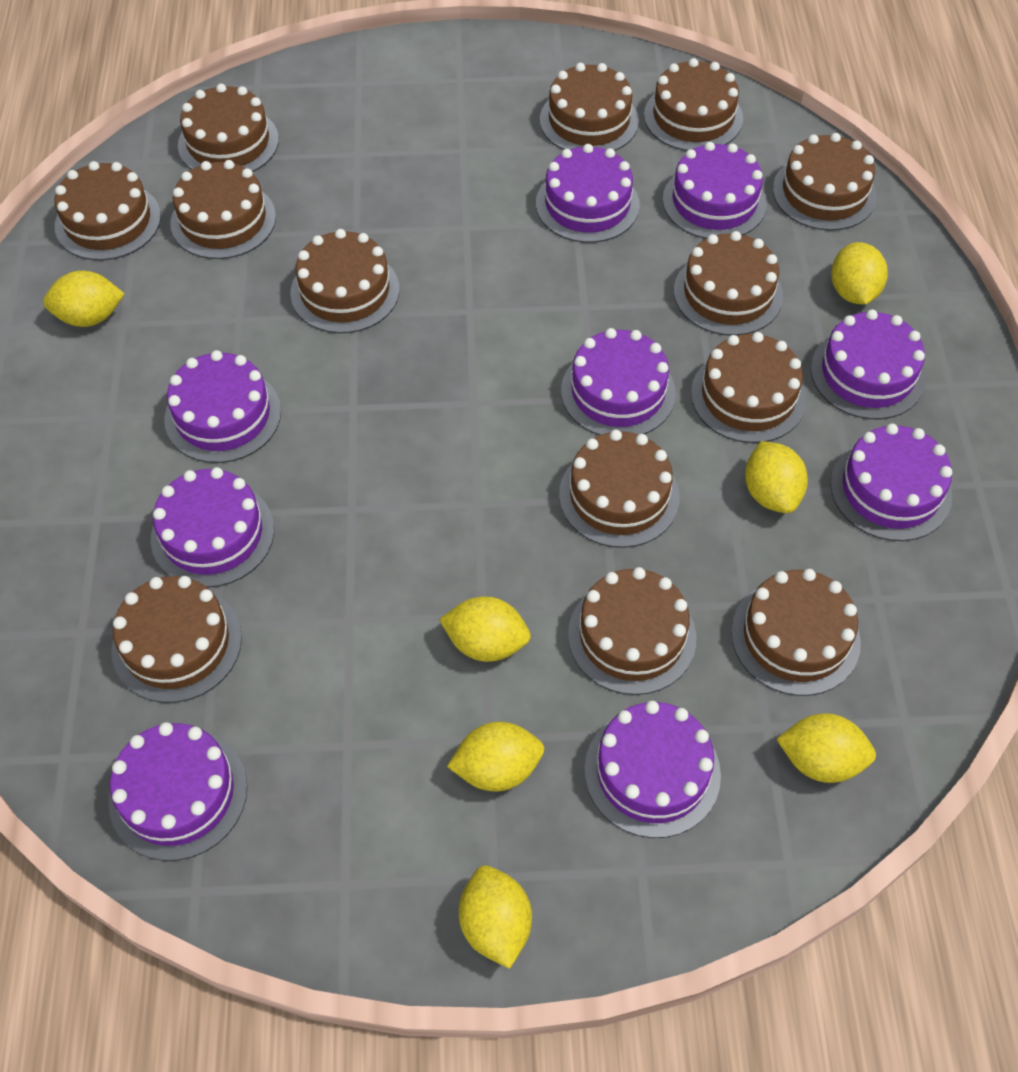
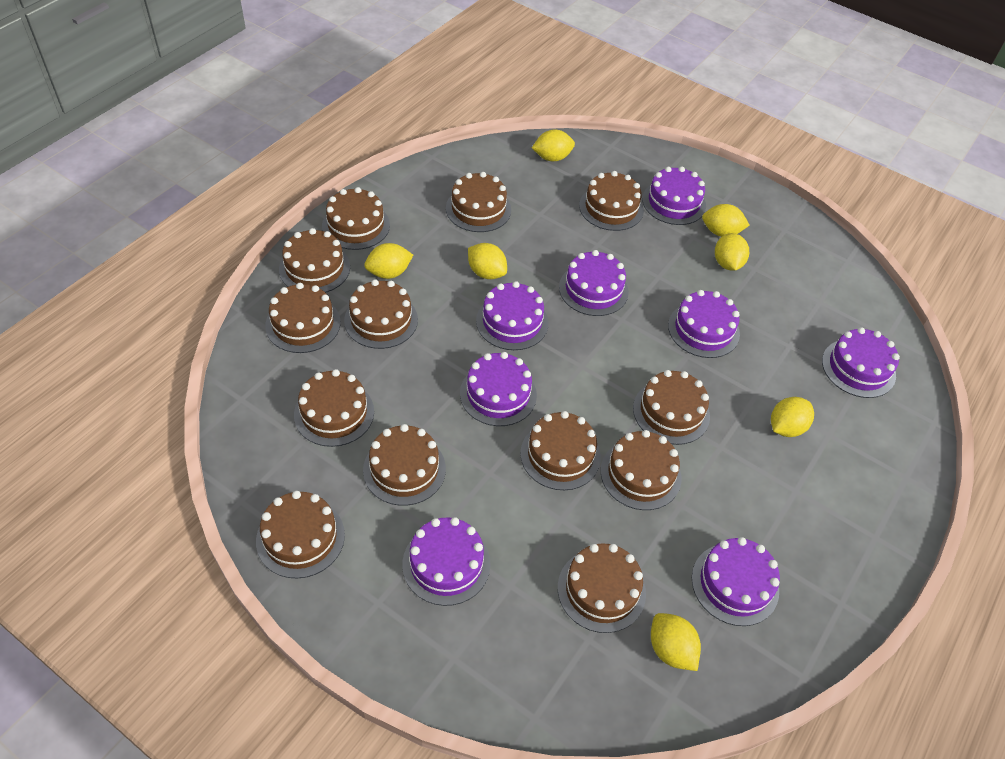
purple cake: 9 -> 8

